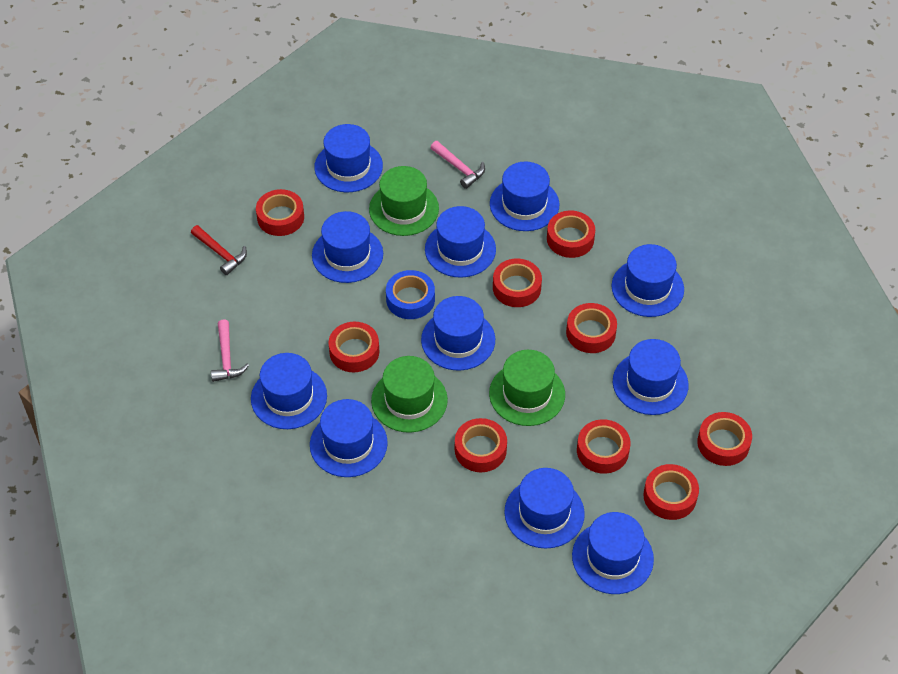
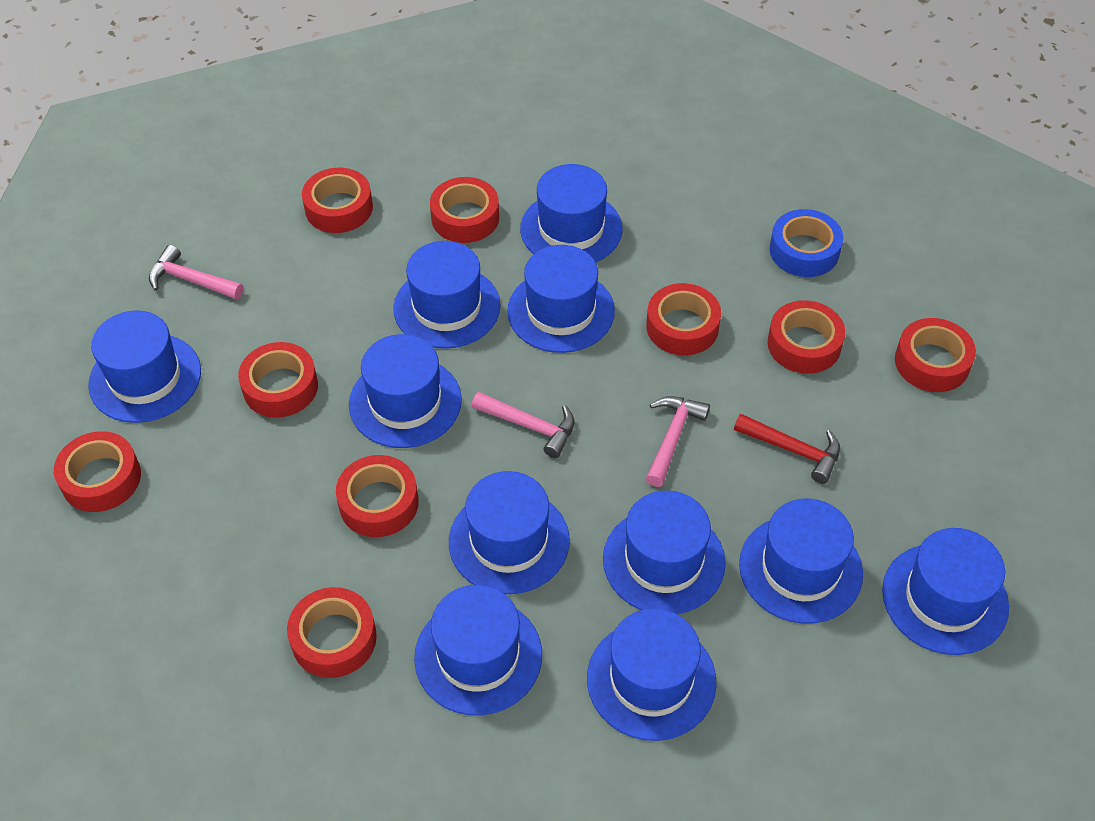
green hat: 3 -> 0
pink hammer: 2 -> 3

